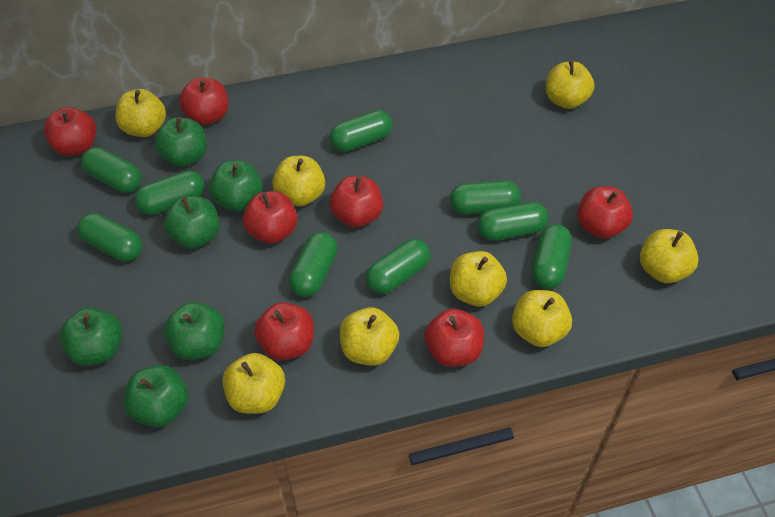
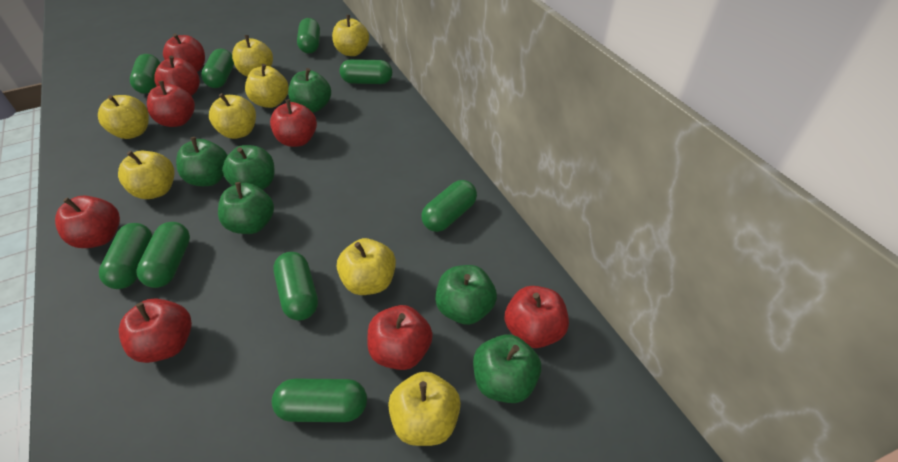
red apple: 7 -> 8

